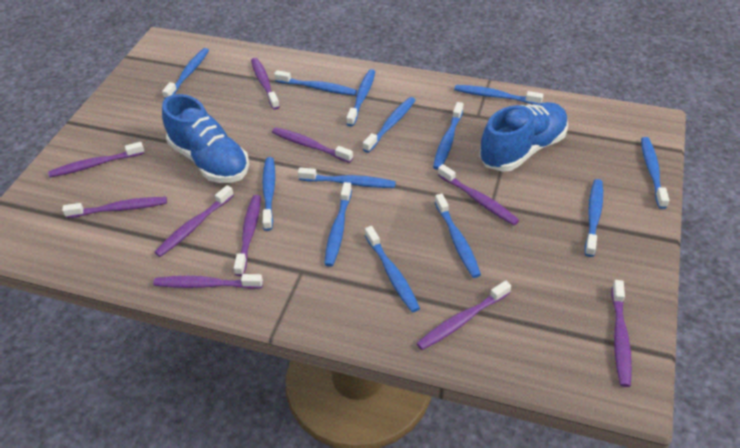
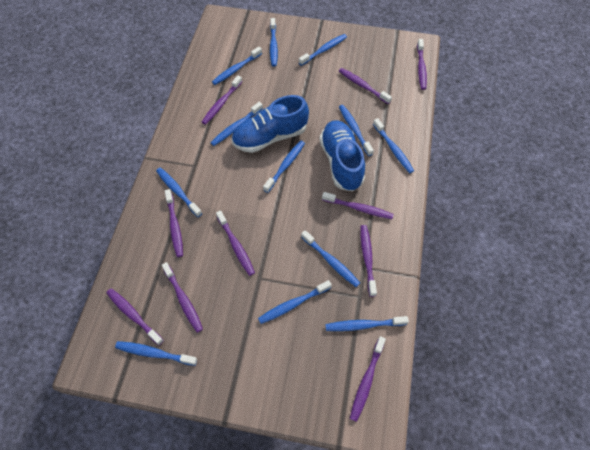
blue toothbrush: 13 -> 12

